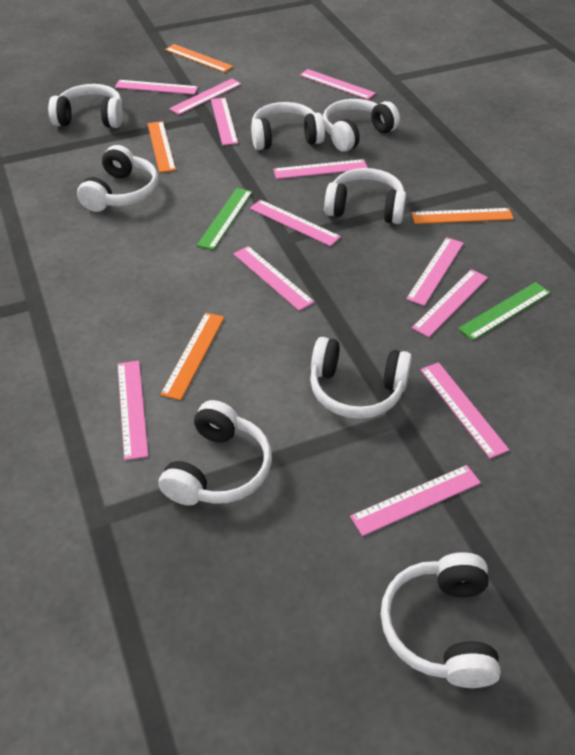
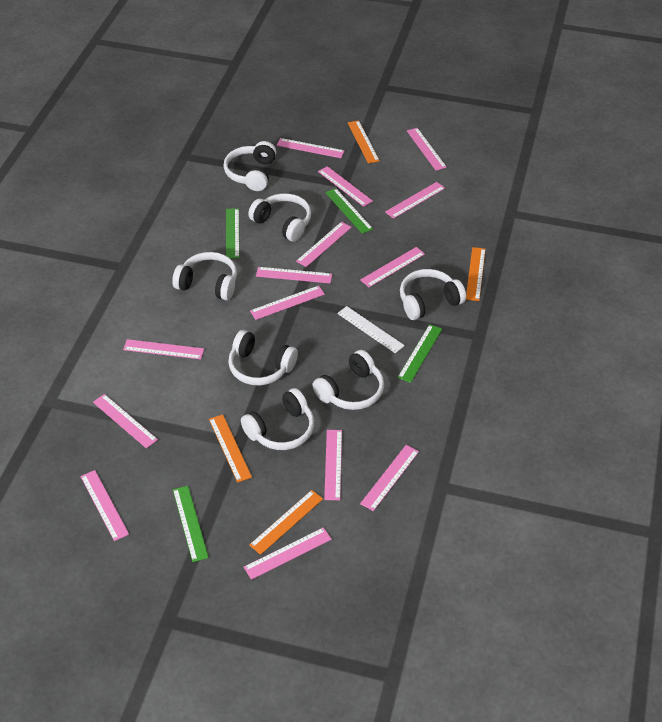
green ruler: 2 -> 4
pink ruler: 12 -> 14
white headphones: 8 -> 7
white ruler: 0 -> 1

